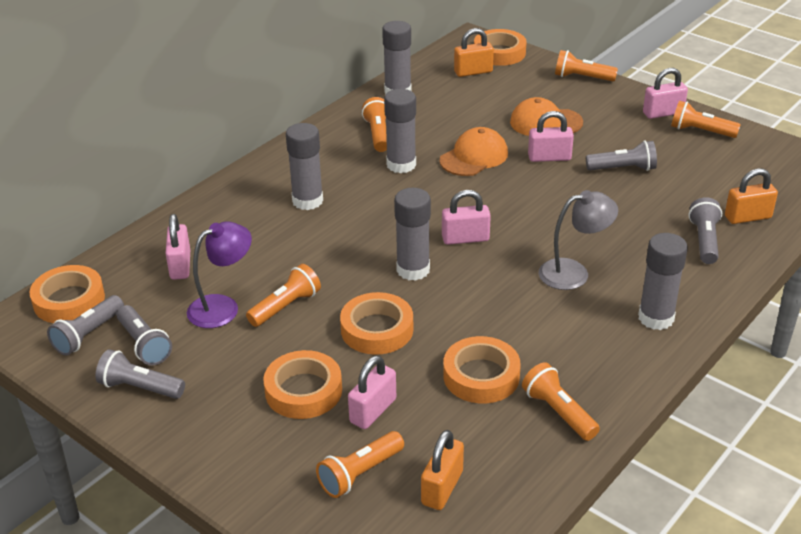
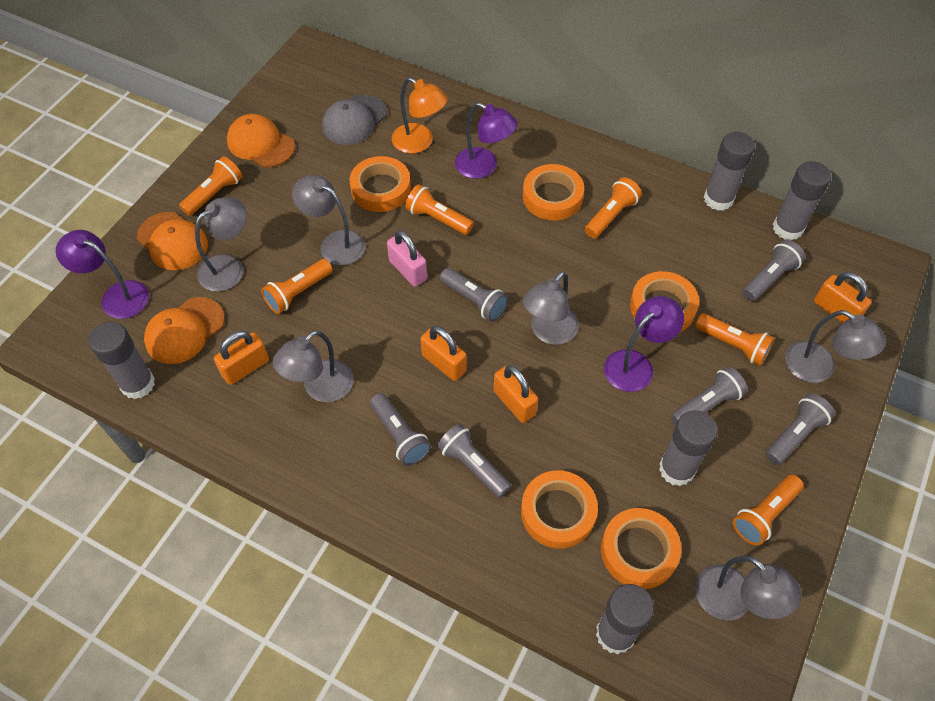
grey cap: 0 -> 1
grey flashlight: 5 -> 6
grey lamp: 1 -> 6
orange cap: 2 -> 3
orange lamp: 0 -> 1
orange padlock: 3 -> 4
pink padlock: 5 -> 1
purple lamp: 1 -> 3

